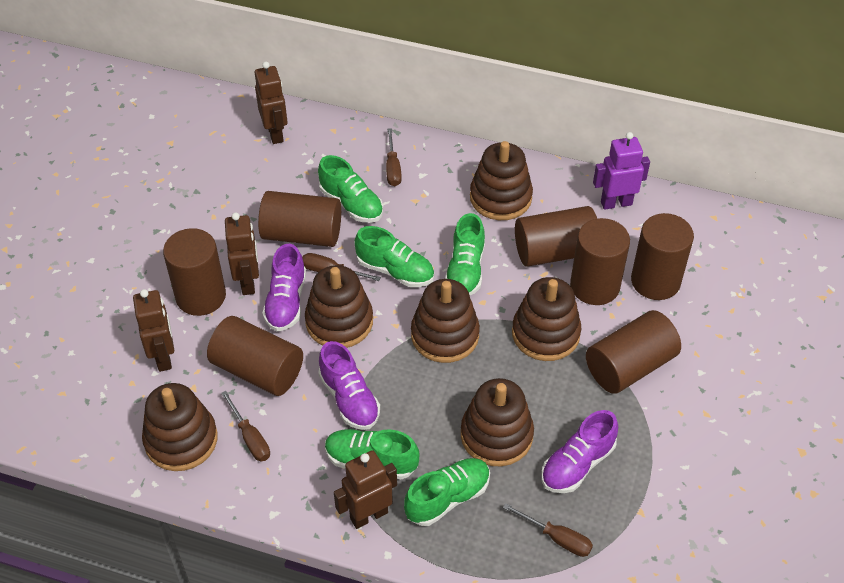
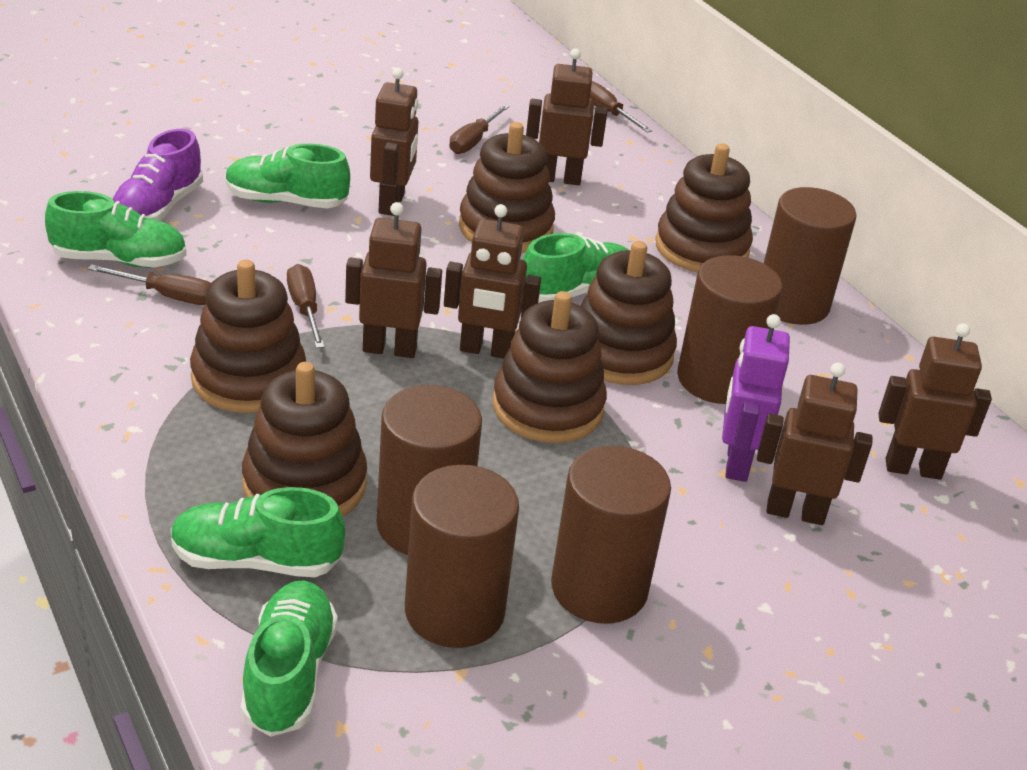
brown cylinder: 7 -> 5
brown robot: 4 -> 6
purple shoe: 3 -> 1

